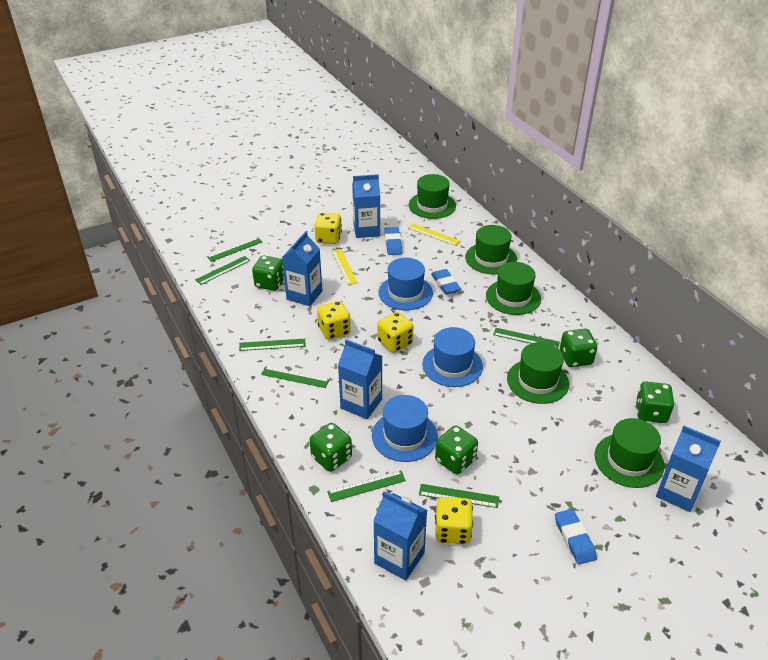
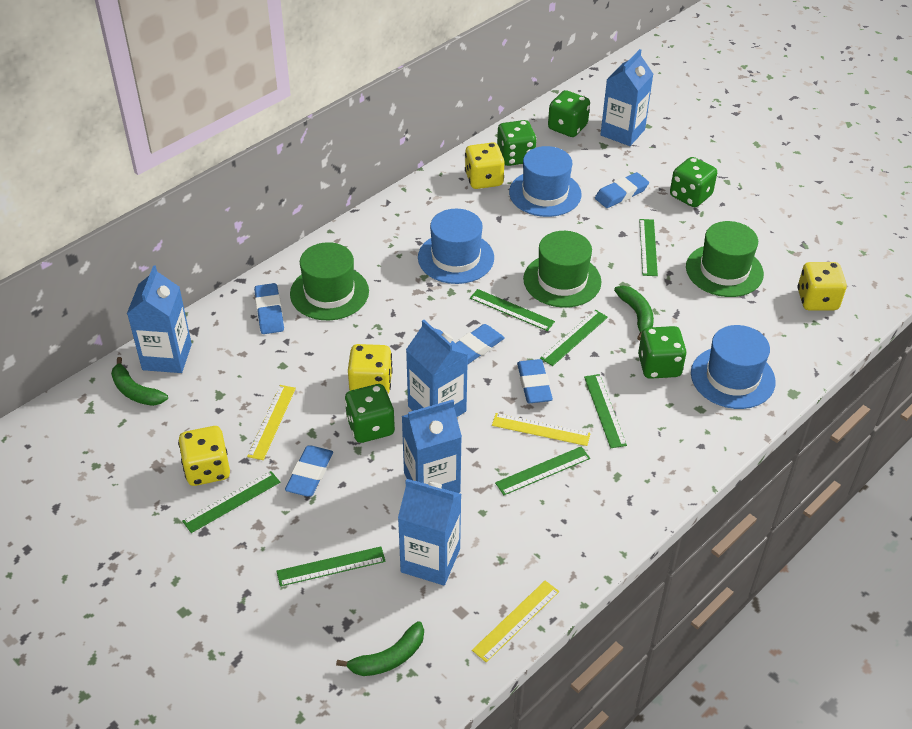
blue eraser: 3 -> 5
green banana: 0 -> 3
green hat: 5 -> 3
yellow ruler: 2 -> 3

